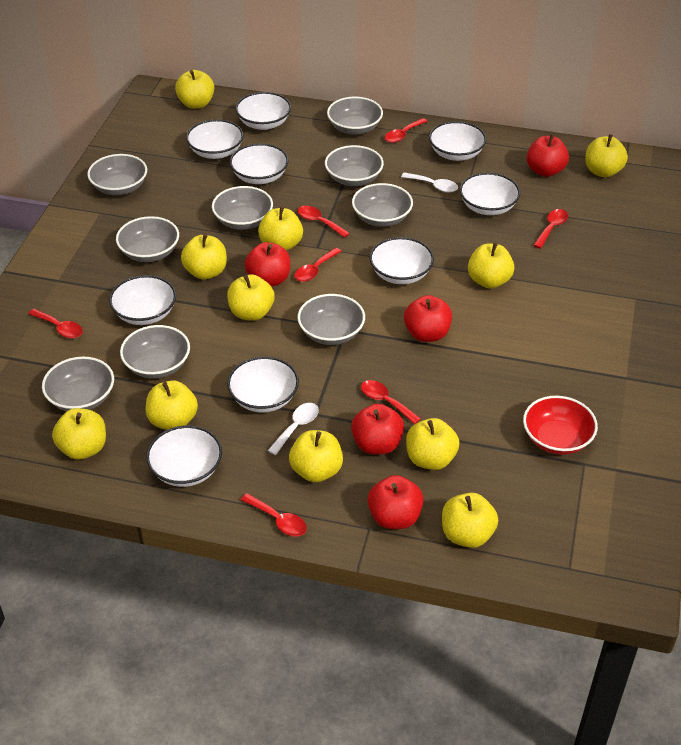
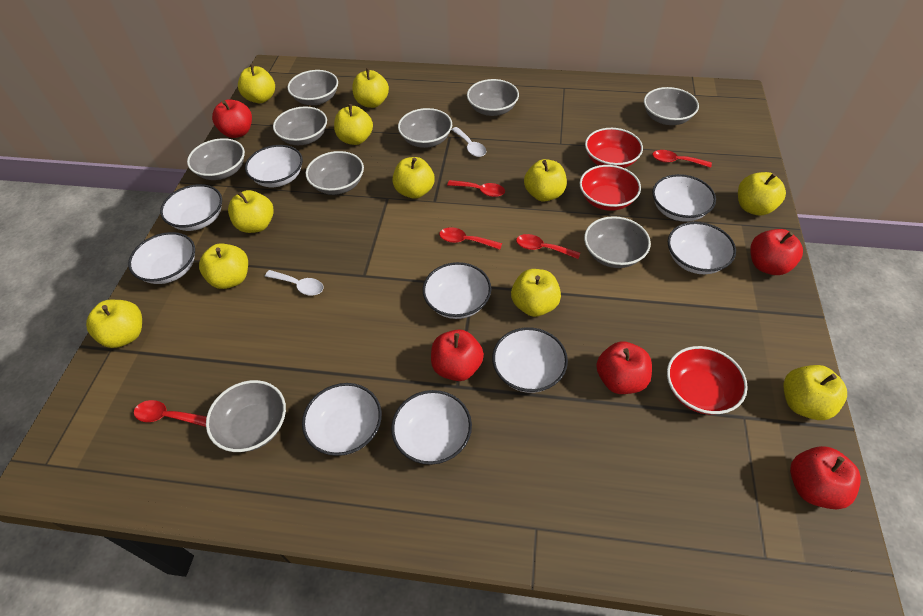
red bowl: 1 -> 3
red spoon: 7 -> 5

